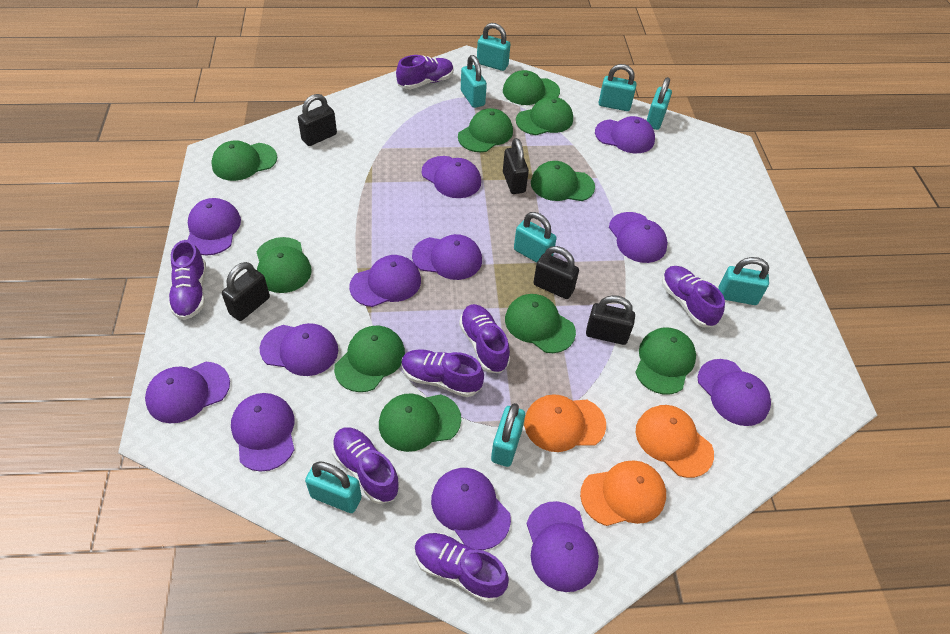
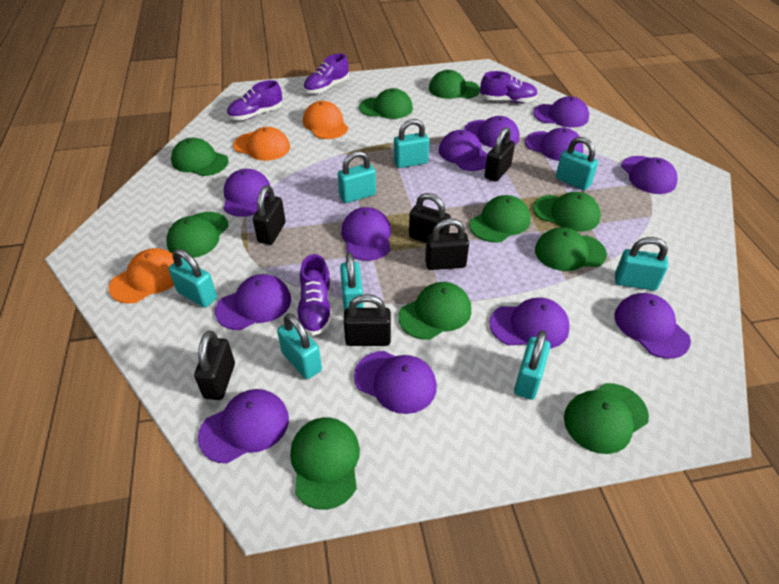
black padlock: 5 -> 6
purple shoe: 7 -> 4

